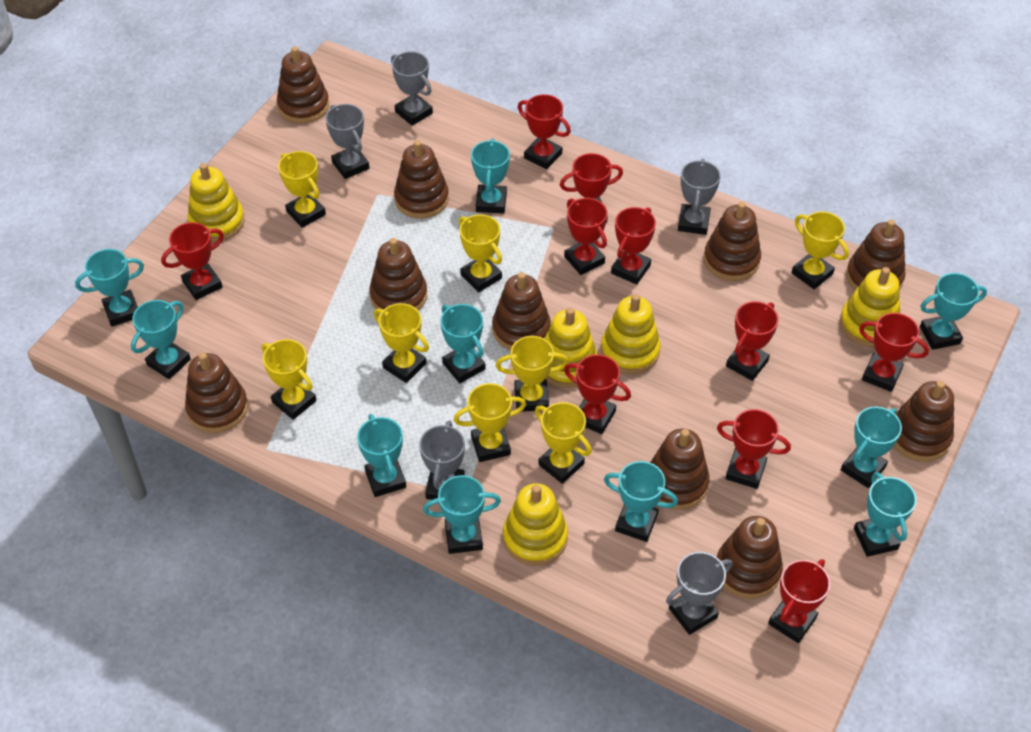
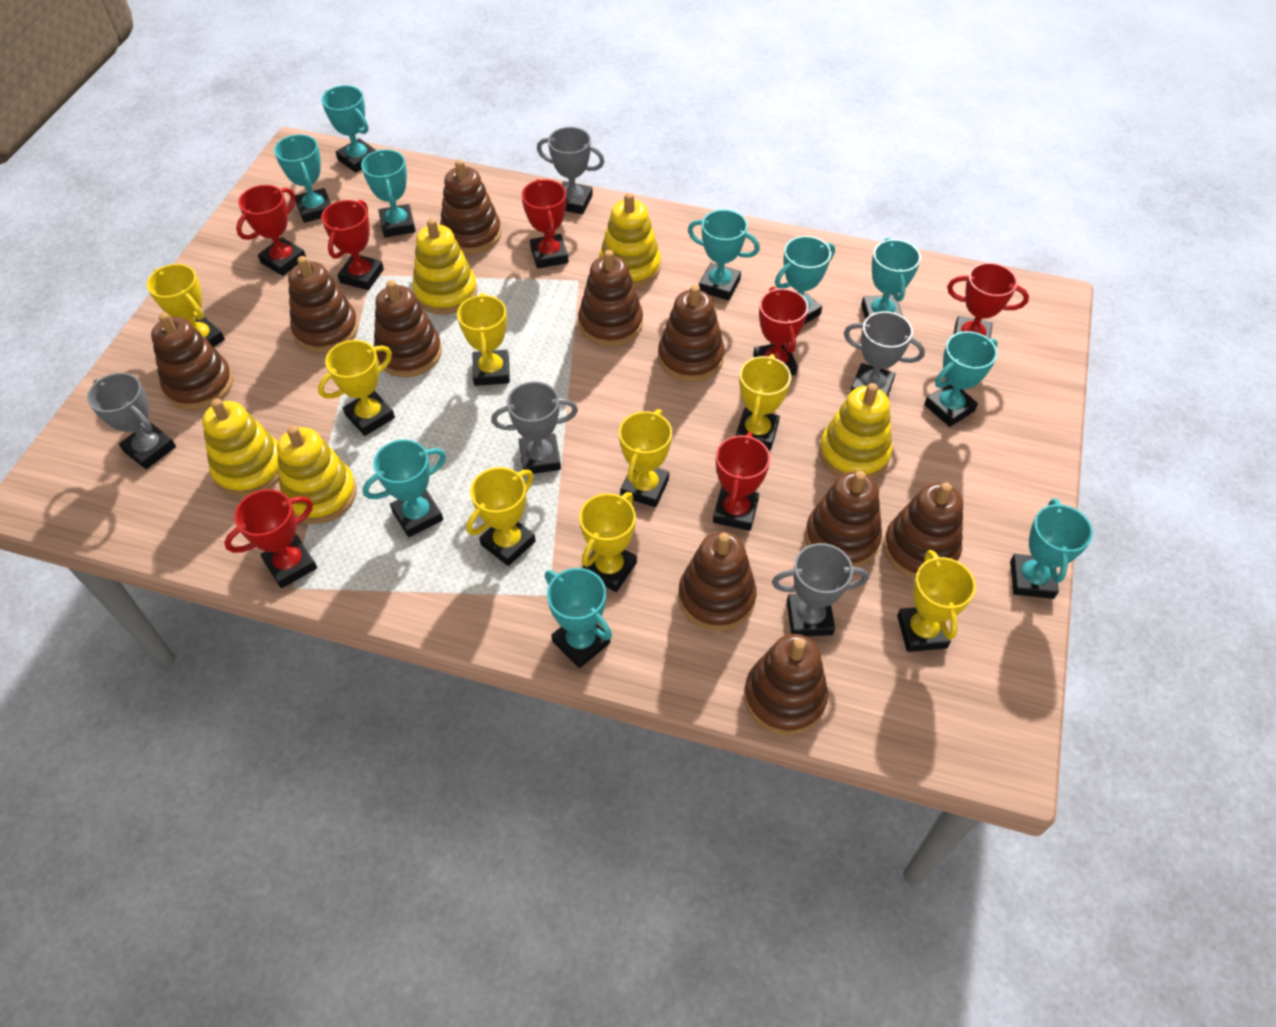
red trophy: 10 -> 7

